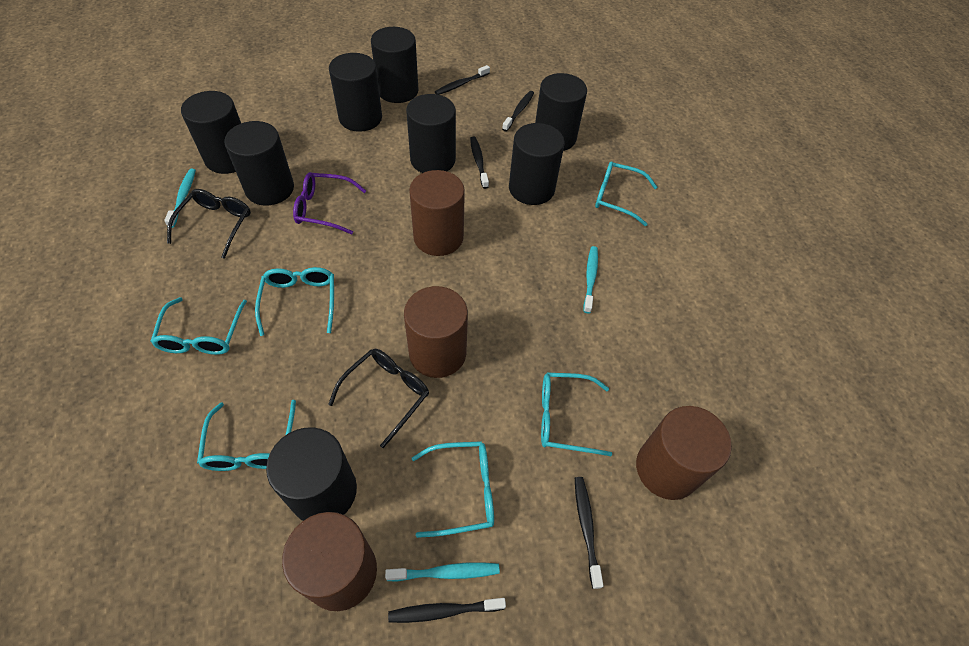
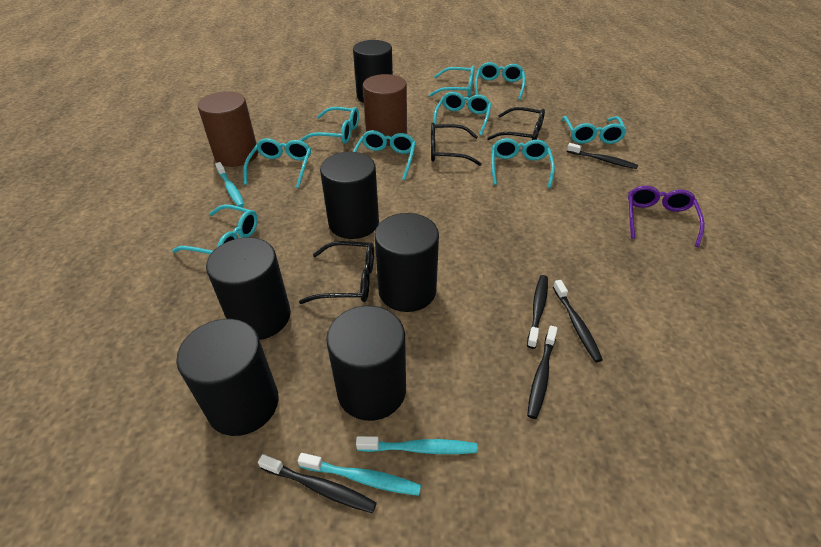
black cylinder: 8 -> 6
black glasses: 2 -> 3
brown cylinder: 4 -> 2
turquoise glasses: 6 -> 9

